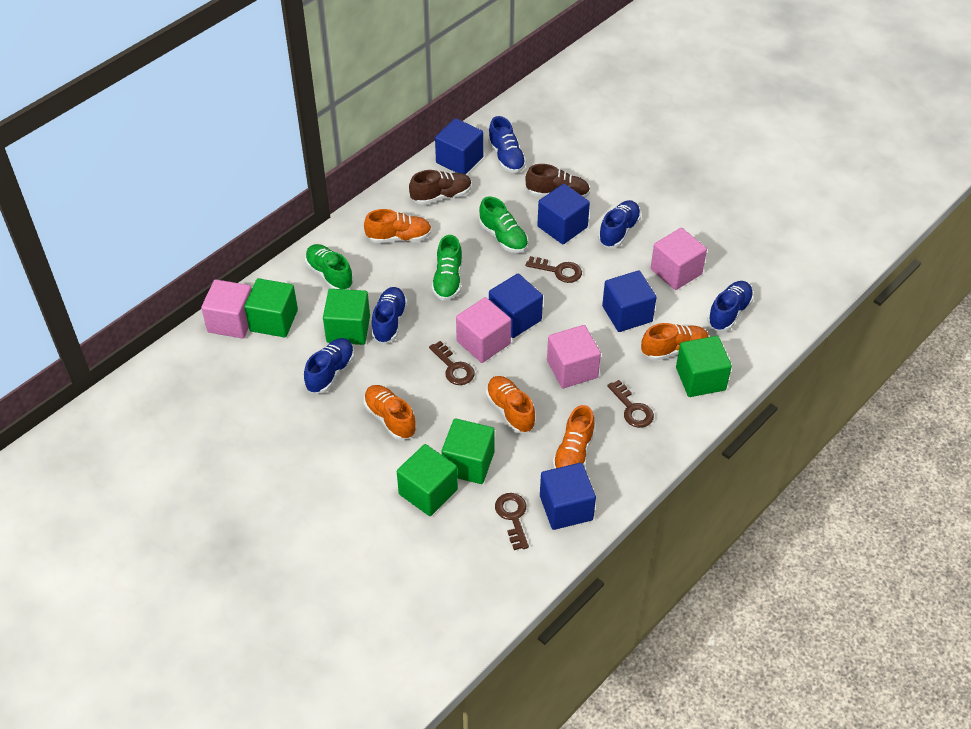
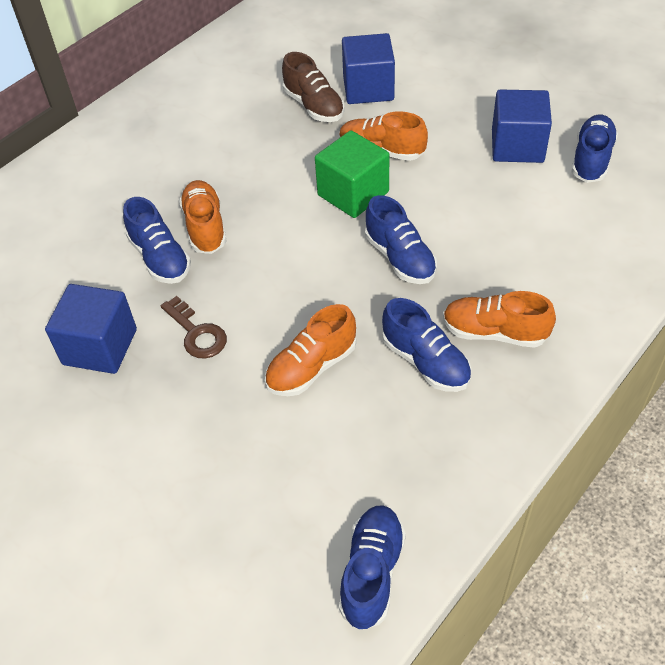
blue cube: 5 -> 3
brown key: 4 -> 1
brown shoe: 2 -> 1
green cube: 5 -> 1
green shoe: 3 -> 0
orange shoe: 5 -> 4
pink cube: 4 -> 0

